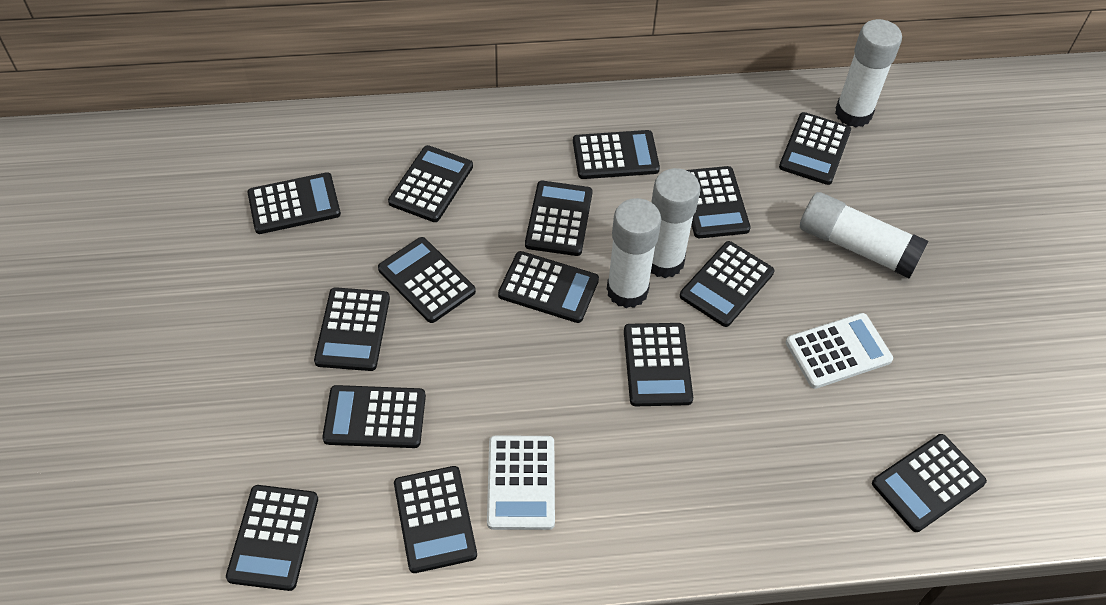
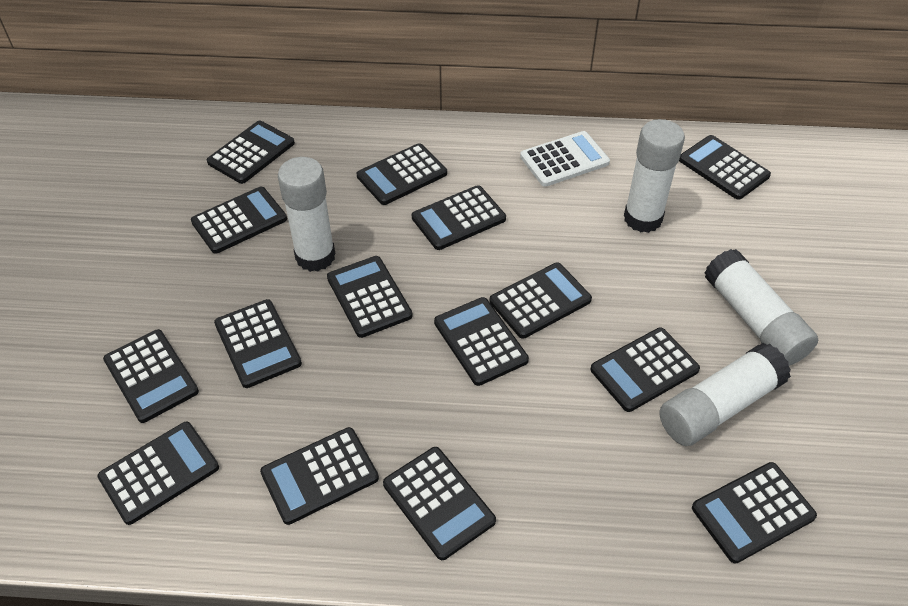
white calculator: 2 -> 1

